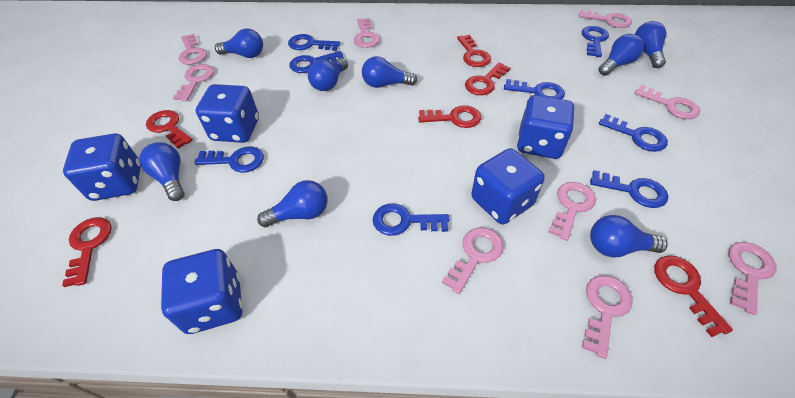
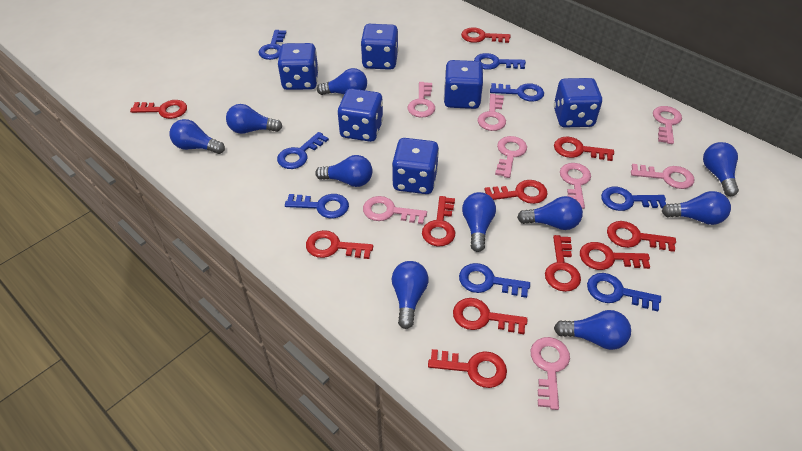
blue dice: 5 -> 6
blue light bulb: 8 -> 10
pink key: 9 -> 8
red key: 6 -> 11

